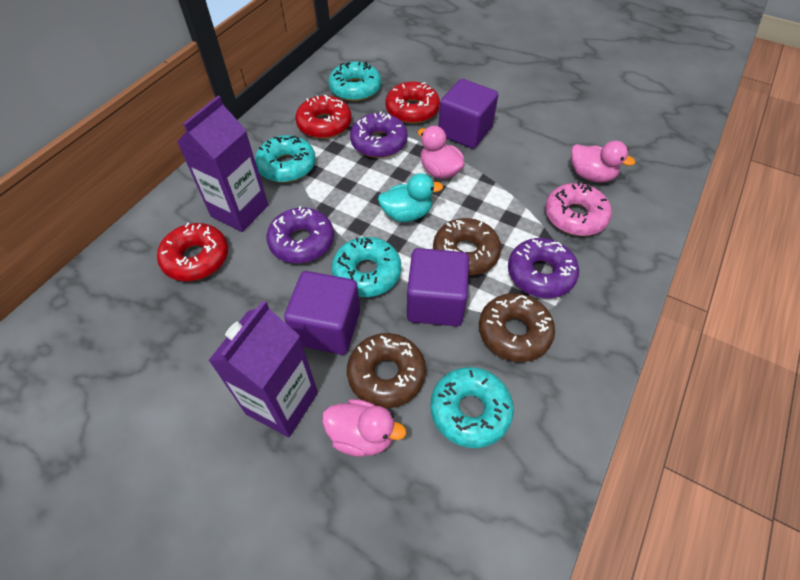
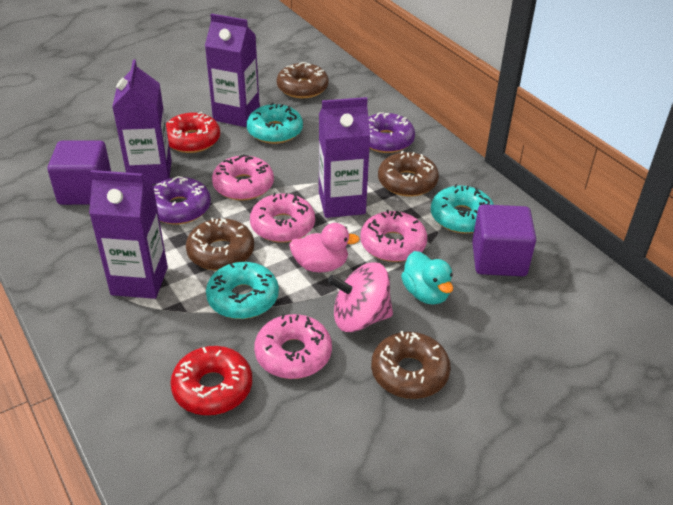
brown donut: 3 -> 4
pink donut: 1 -> 4
pink duck: 3 -> 1
pink spinning top: 0 -> 1
purple carton: 2 -> 4
purple cube: 3 -> 2
purple donut: 3 -> 2
red donut: 3 -> 2
turquoise donut: 4 -> 3

